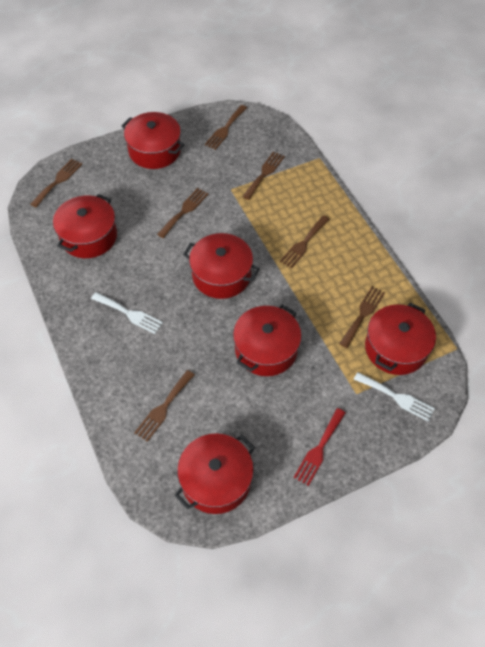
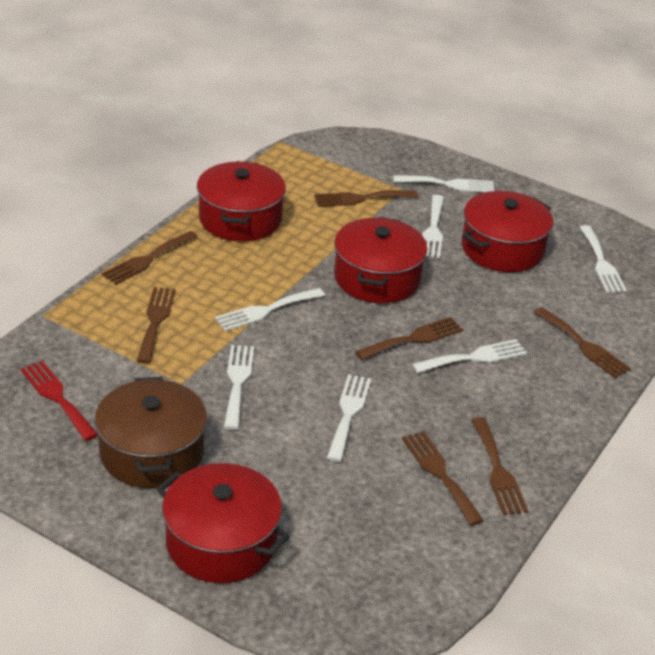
brown pot: 0 -> 1
red pot: 6 -> 4
white fork: 2 -> 7

